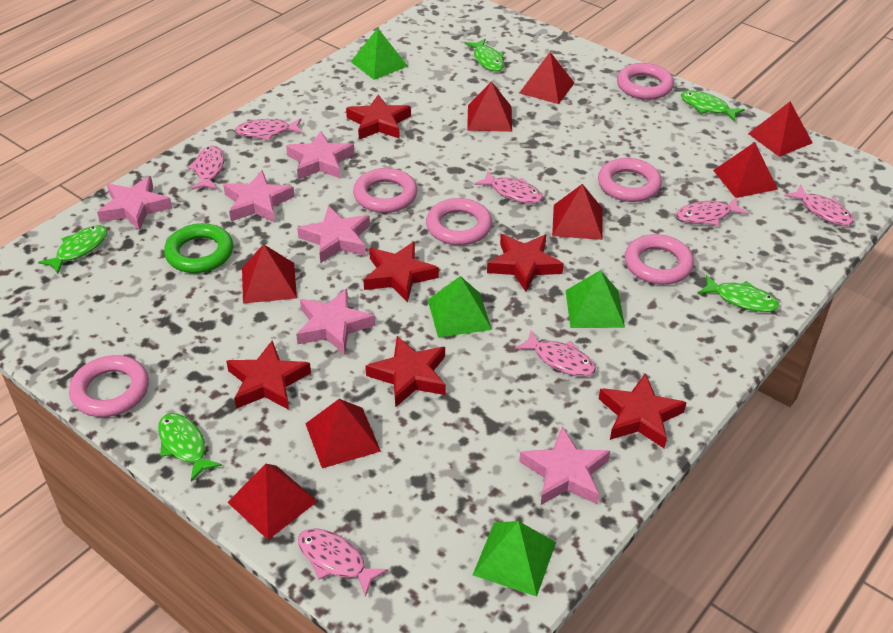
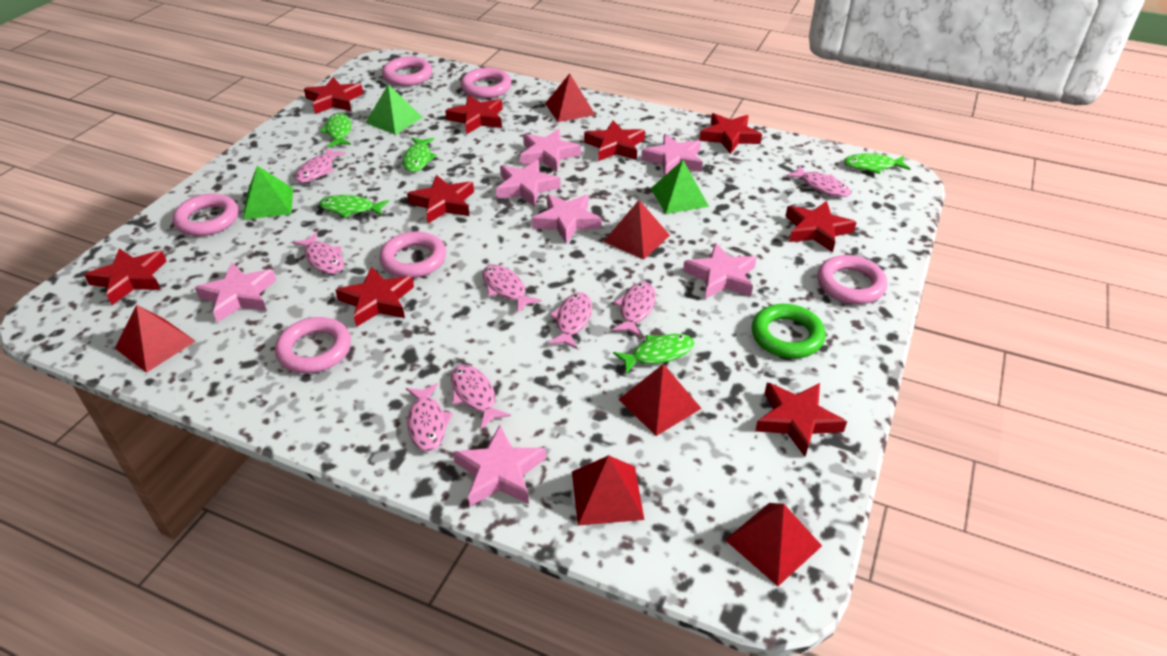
green pyramid: 4 -> 3
pink fish: 7 -> 8
pink star: 6 -> 7
red pyramid: 8 -> 6
red star: 6 -> 9

